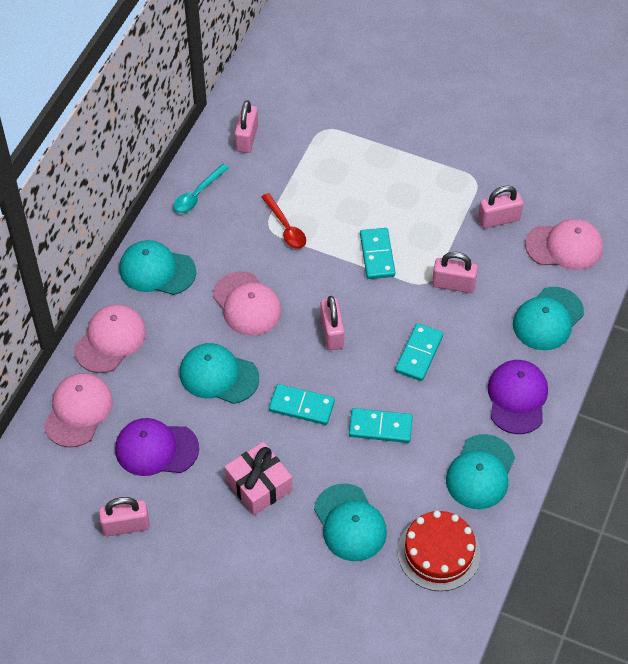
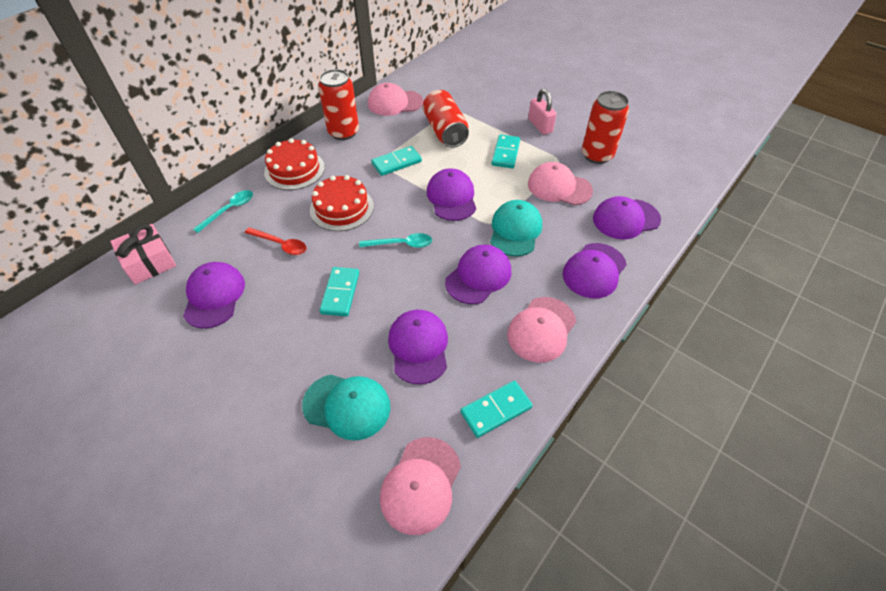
pink padlock: 5 -> 1
purple cap: 2 -> 6
red cake: 1 -> 2
red can: 0 -> 3
turquoise cap: 5 -> 2
turquoise spoon: 1 -> 2

